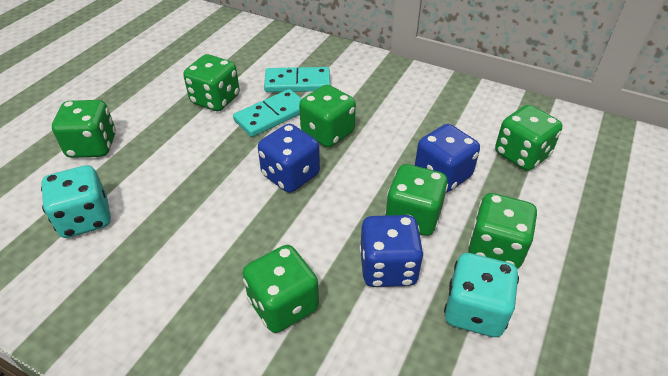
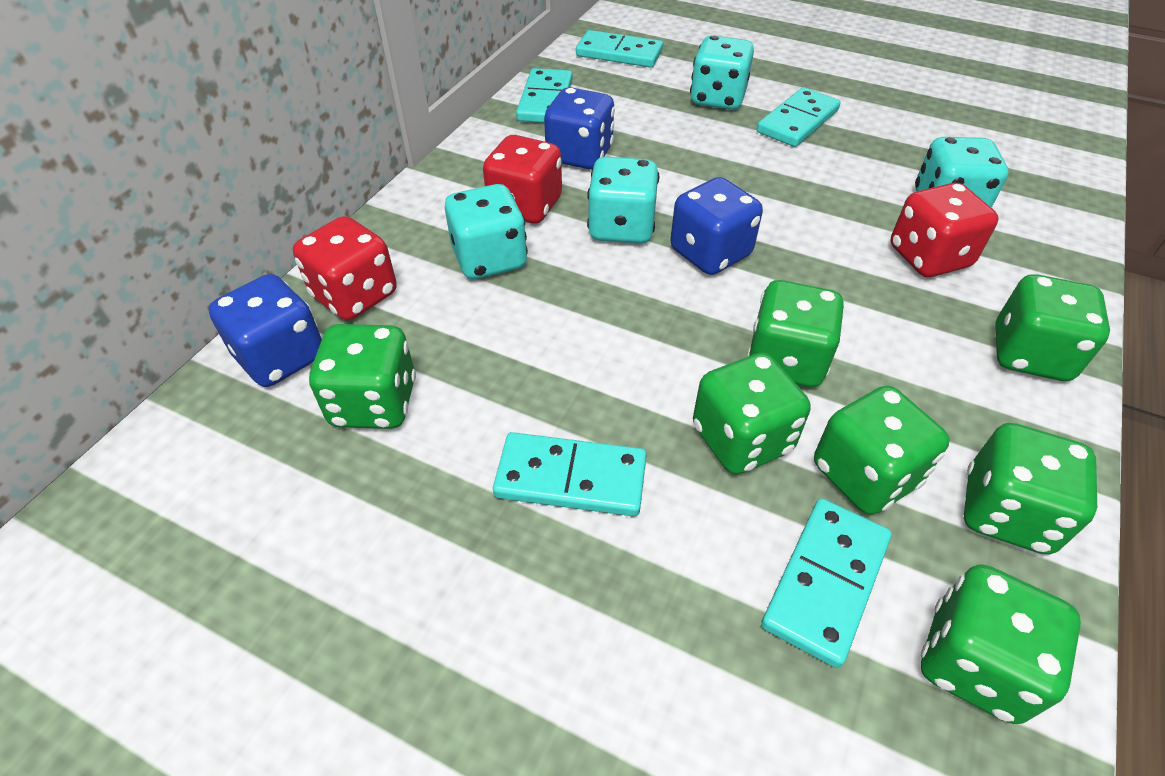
red dice: 0 -> 3
turquoise dice: 2 -> 4
turquoise domino: 2 -> 5

